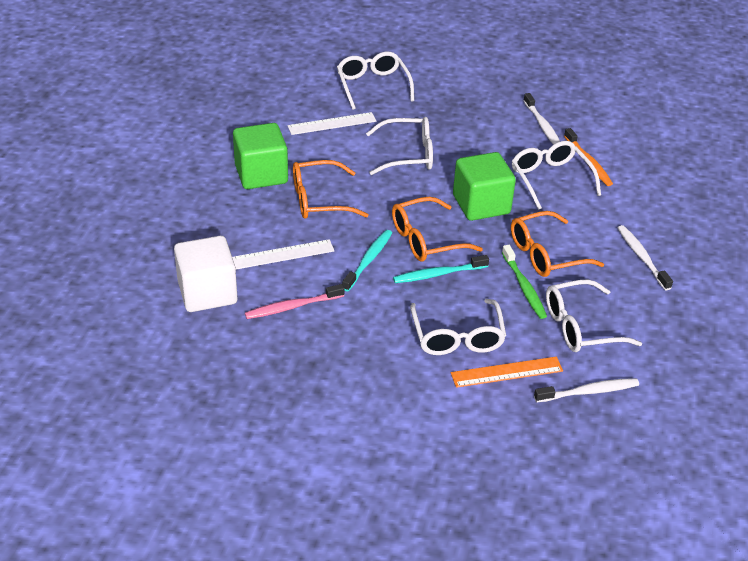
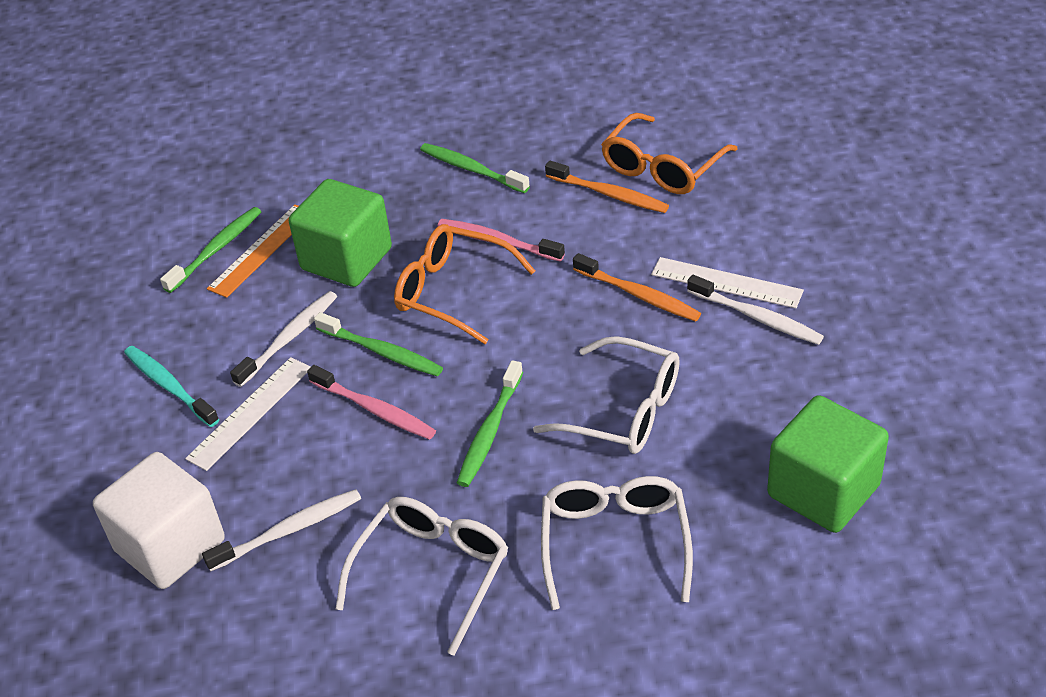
green toothbrush: 1 -> 4
orange glasses: 3 -> 2
orange toothbrush: 1 -> 2
pink toothbrush: 1 -> 2
turquoise toothbrush: 2 -> 1
white glasses: 5 -> 3

